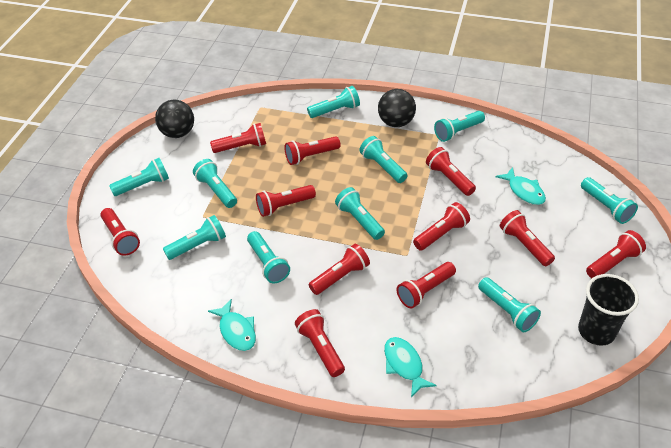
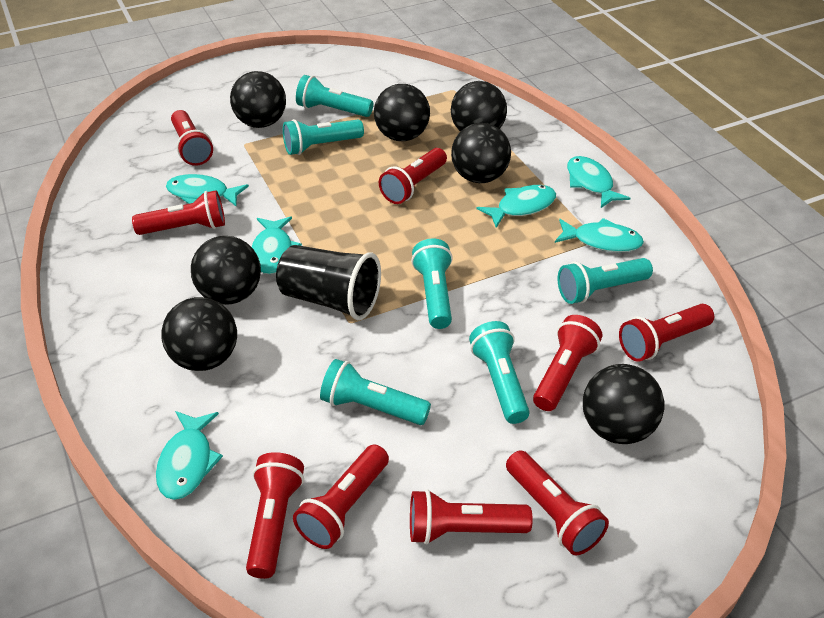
black ball: 2 -> 7
red flashlight: 11 -> 9
turquoise fish: 3 -> 6
turquoise flashlight: 10 -> 6

